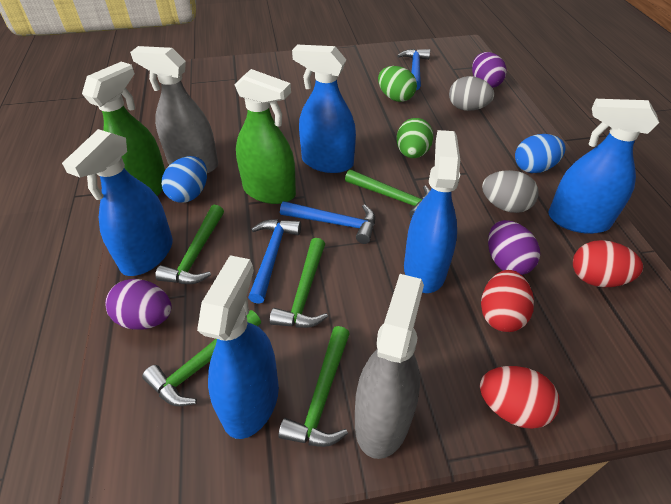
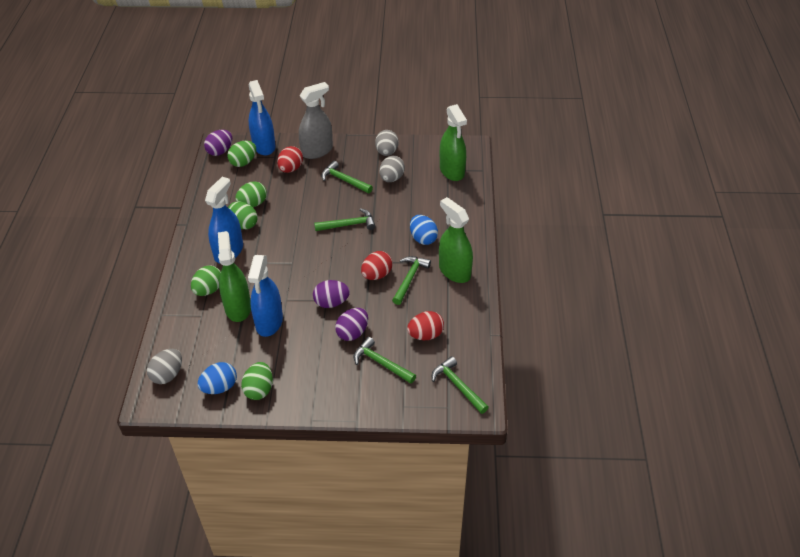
blue hammer: 3 -> 0
blue spray bottle: 5 -> 3
green egg: 2 -> 5
green spray bottle: 2 -> 3
grey egg: 2 -> 3
grey spray bottle: 2 -> 1

